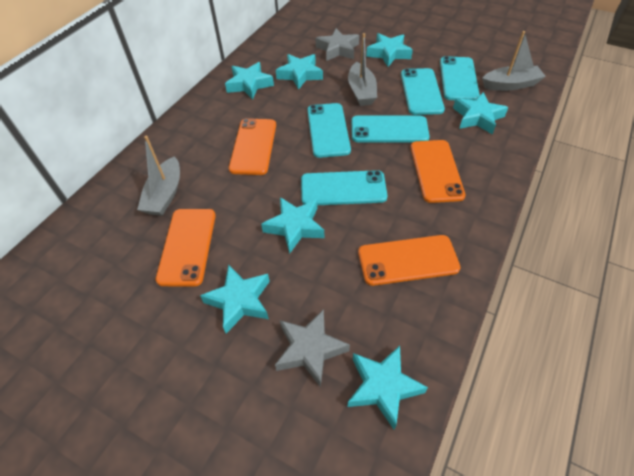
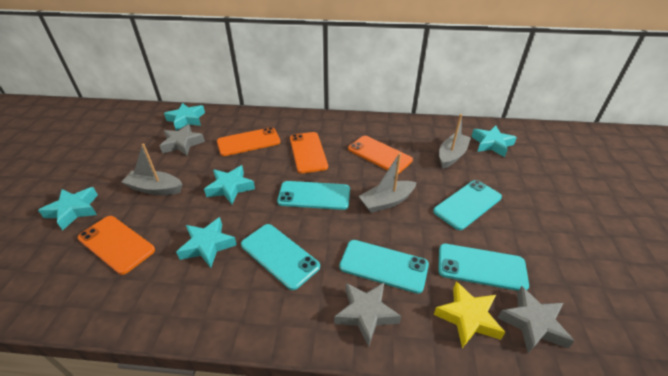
grey star: 2 -> 3
turquoise star: 7 -> 5
yellow star: 0 -> 1

